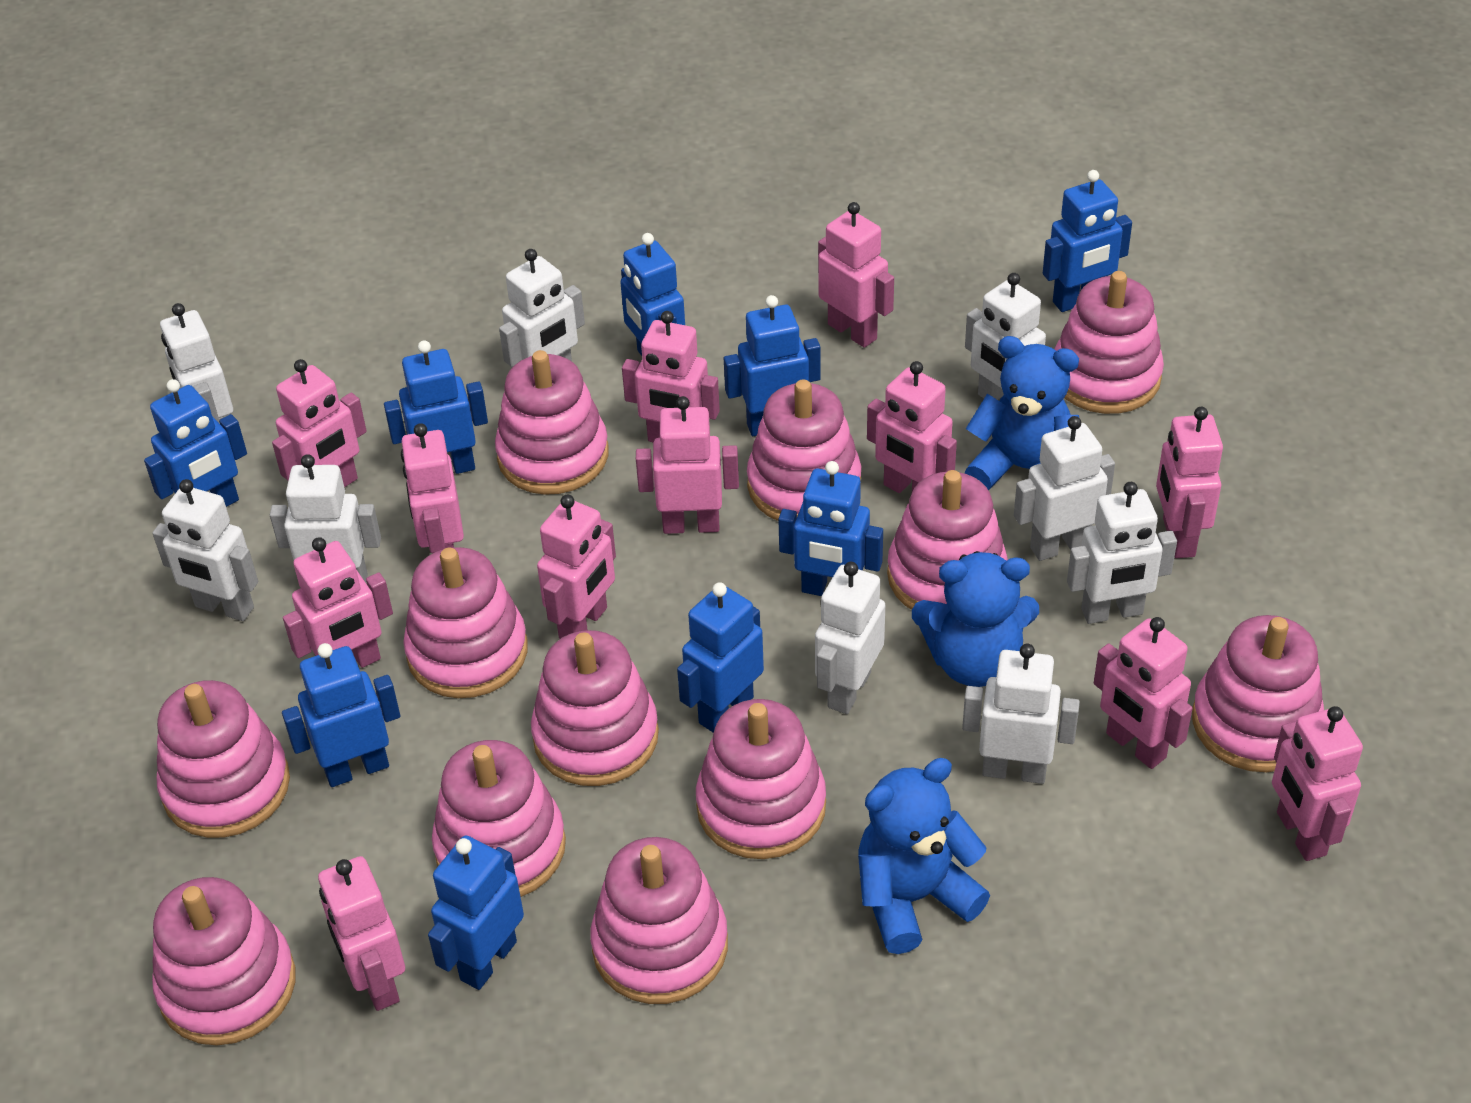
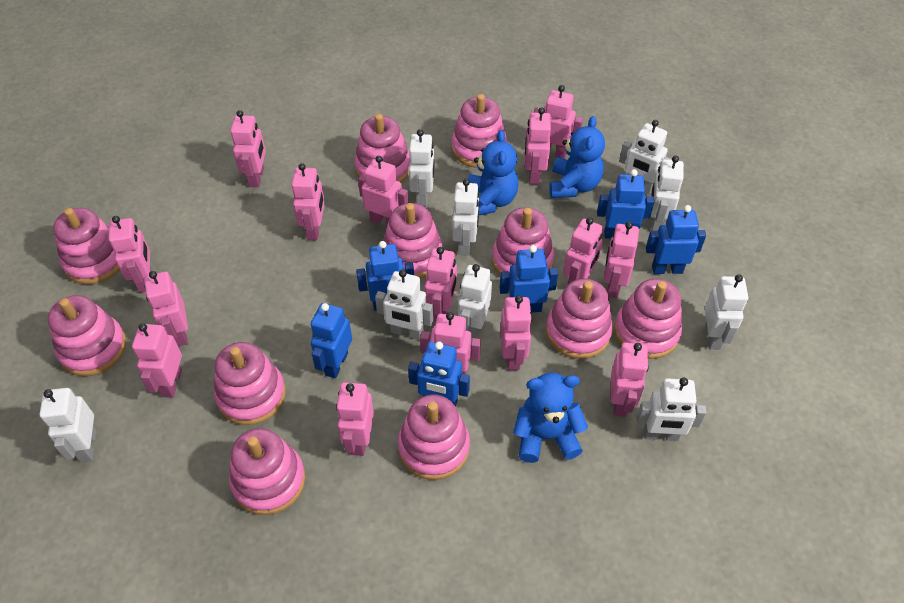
blue robot: 9 -> 6
pink robot: 12 -> 15
pink stacking toy: 12 -> 11

